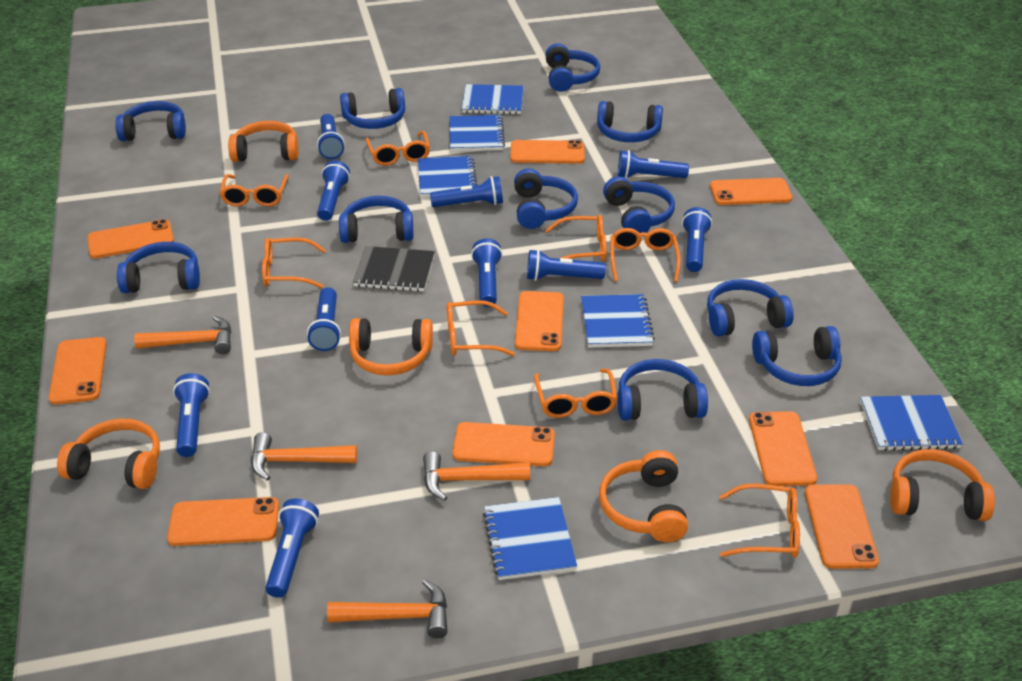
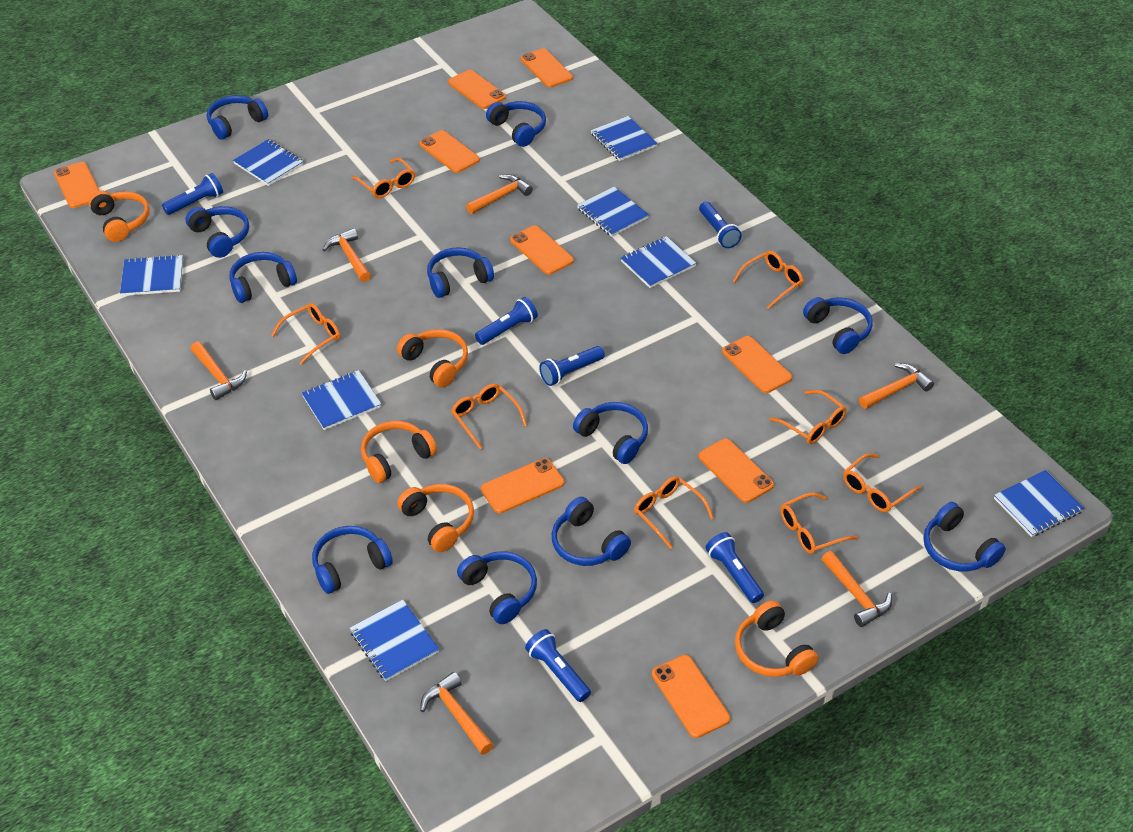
black notebook: 1 -> 0
blue flashlight: 10 -> 6
blue notebook: 6 -> 8
orange hammer: 4 -> 6

